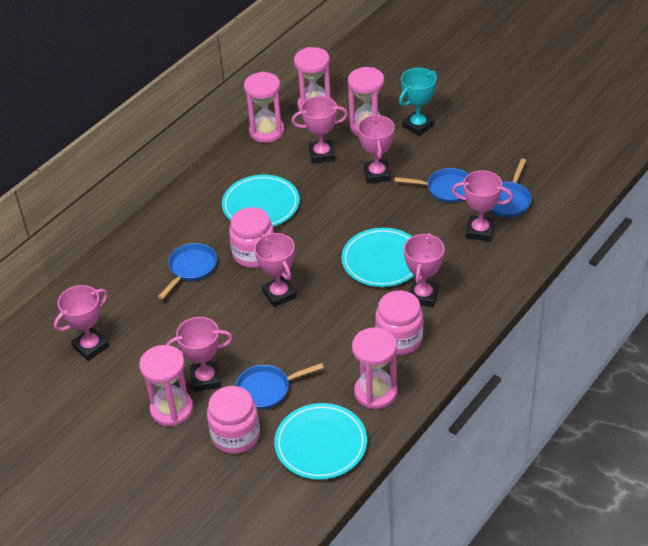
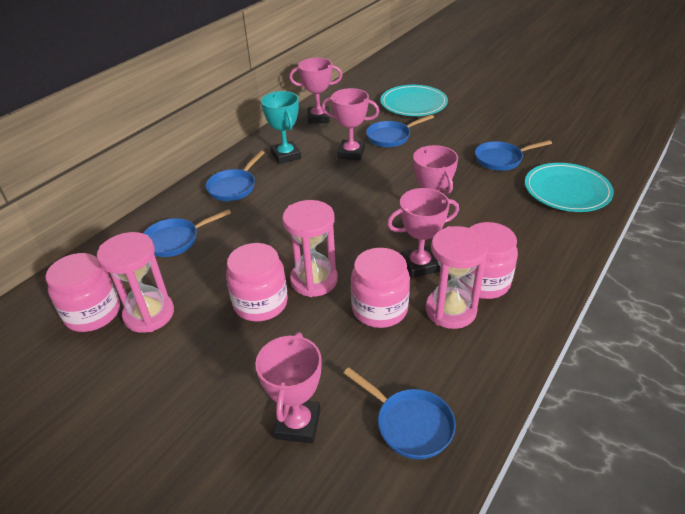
blue pan: 4 -> 5
pink hourglass: 5 -> 3
pink jar: 3 -> 4
pink trophy: 7 -> 5
turquoise plate: 3 -> 2

